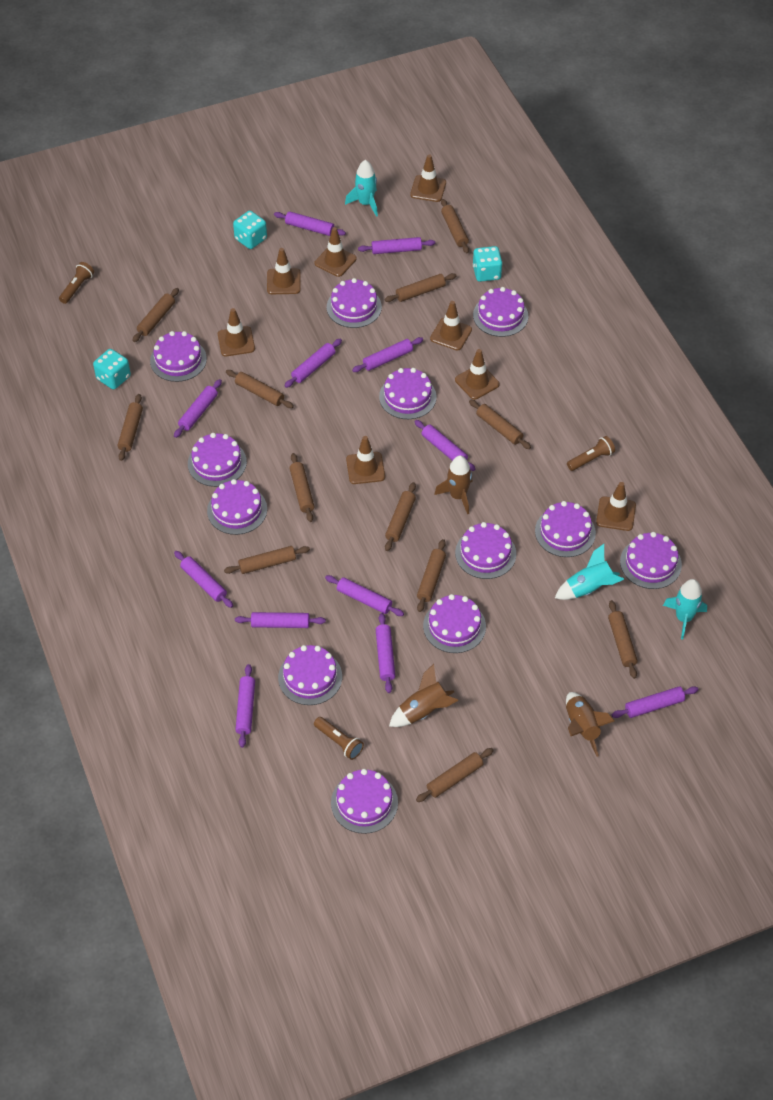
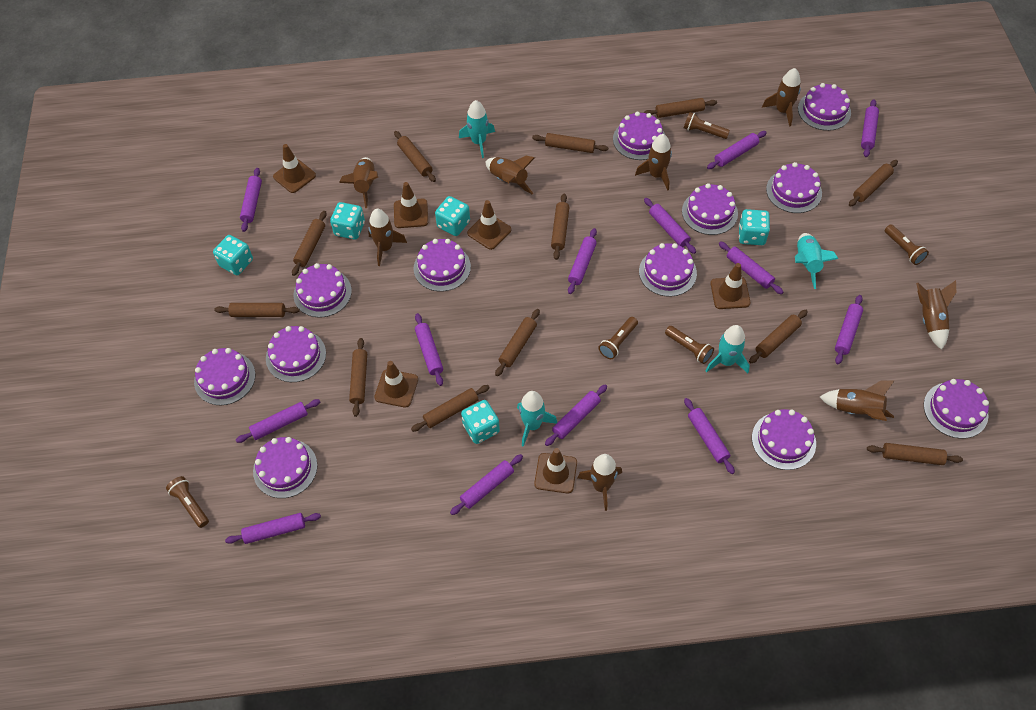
brown flashlight: 3 -> 5
brown rocket: 3 -> 8
brown traffic cone: 8 -> 6
purple rolling pin: 12 -> 13
turquoise dice: 3 -> 5
turquoise rocket: 3 -> 4

